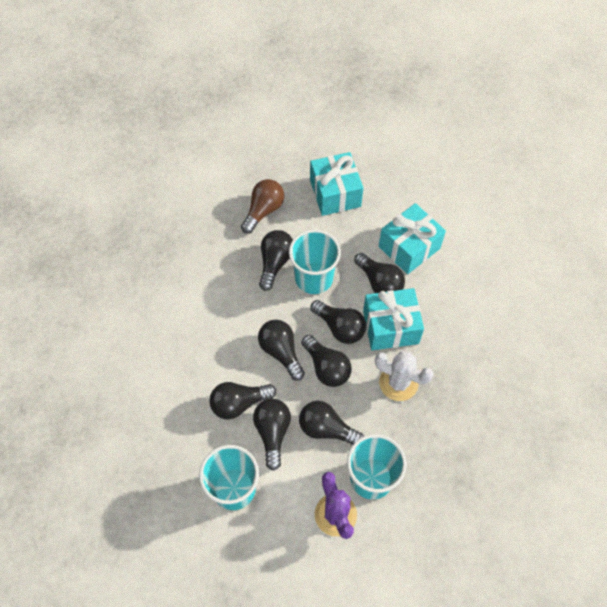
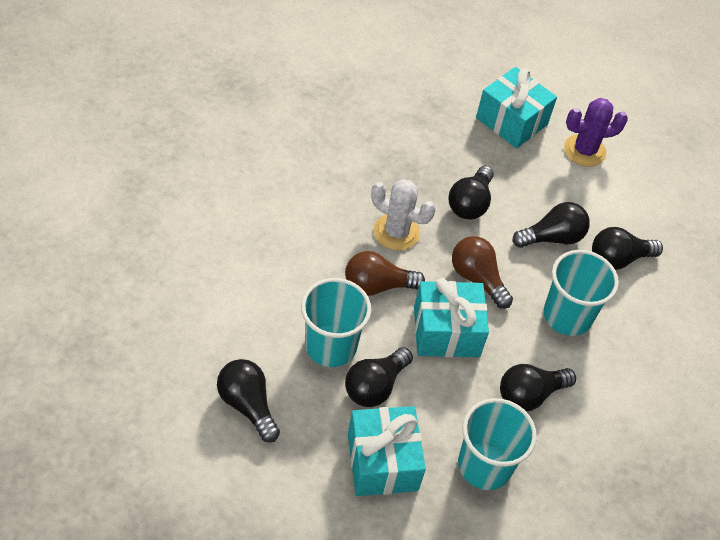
black light bulb: 8 -> 6
brown light bulb: 1 -> 2

